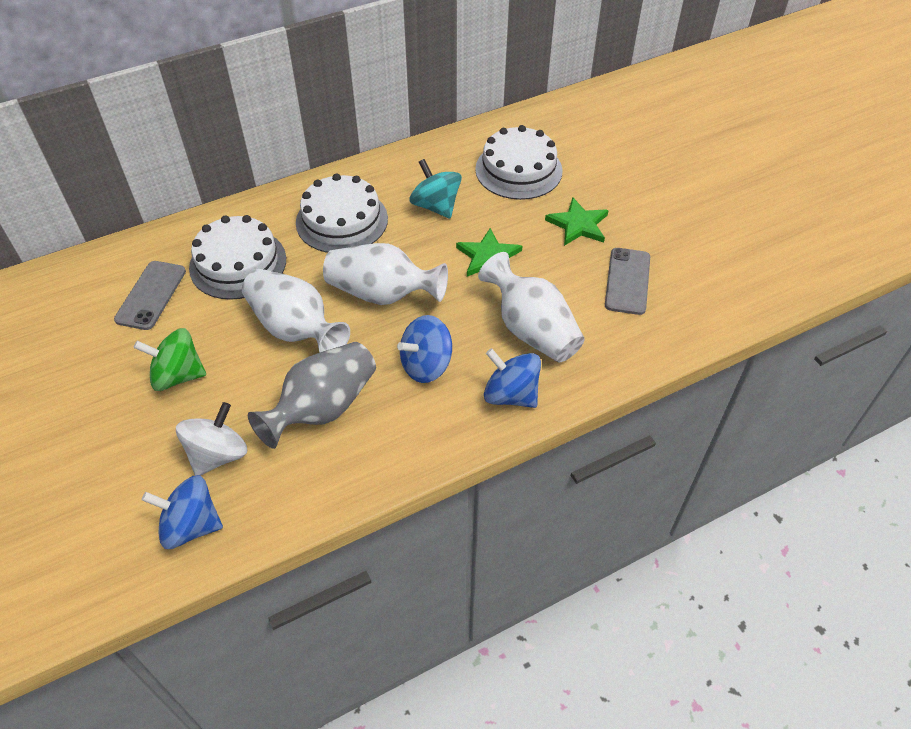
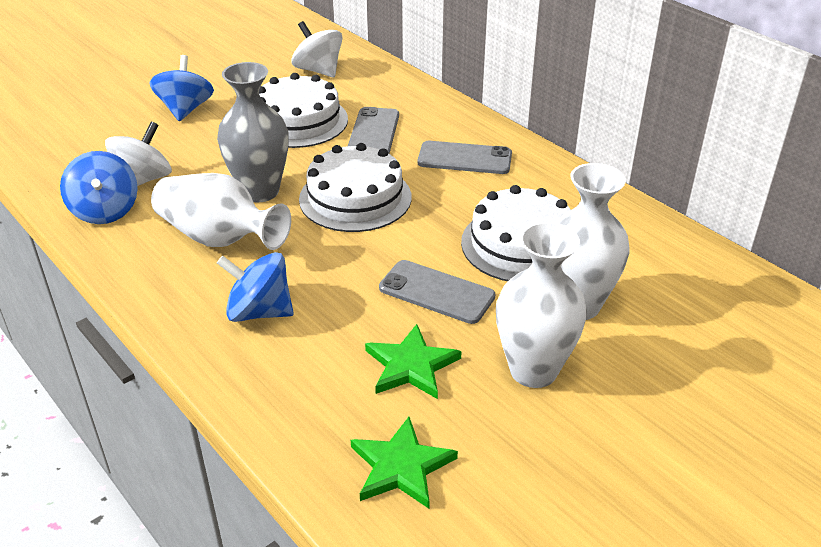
green spinning top: 1 -> 0
grey phone: 2 -> 3
turquoise spinning top: 1 -> 0
white spinning top: 1 -> 2

